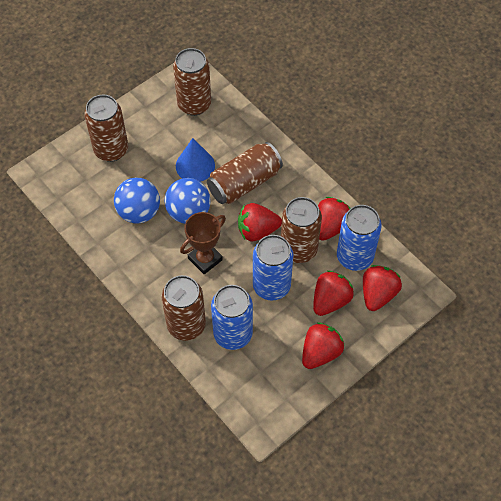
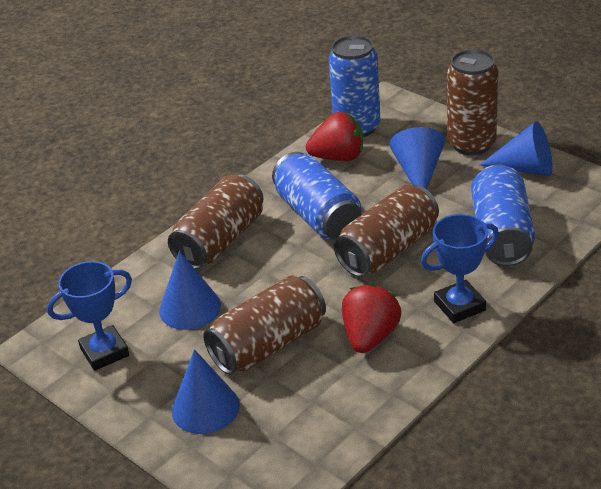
blue ball: 2 -> 0
blue cone: 1 -> 4
blue trophy: 0 -> 2
brown can: 5 -> 4
brown trophy: 1 -> 0
red strawberry: 5 -> 2

